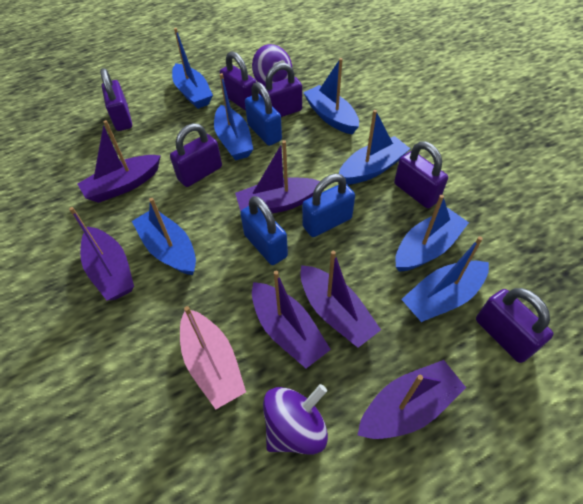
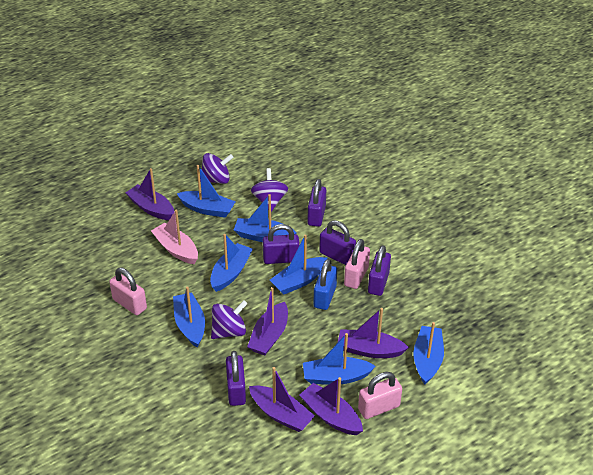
blue padlock: 3 -> 1
pink padlock: 0 -> 3
purple boat: 6 -> 5
purple padlock: 6 -> 5
purple spinning top: 2 -> 3

